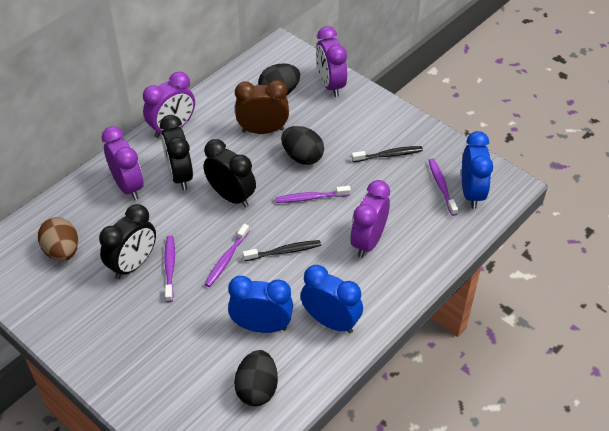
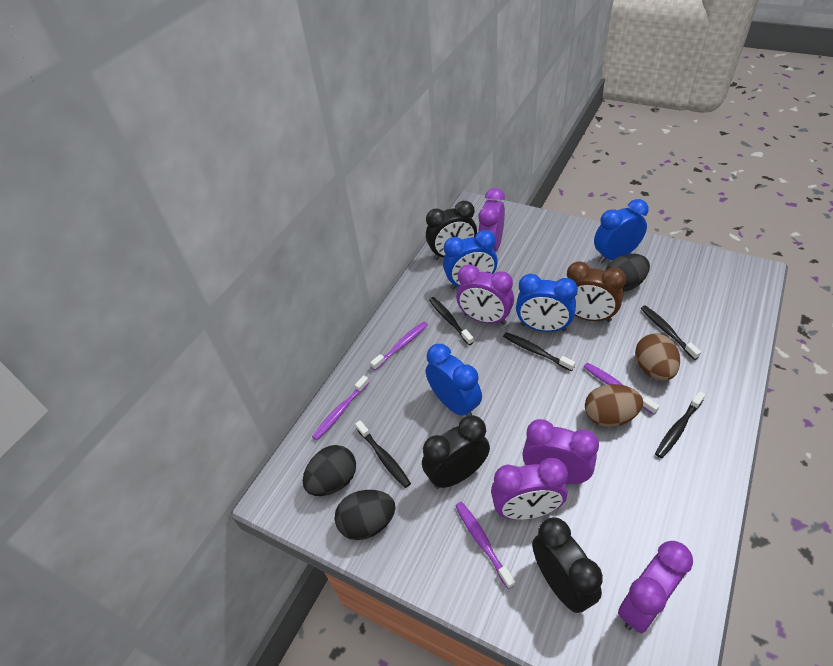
black toothbrush: 2 -> 5
blue clock: 3 -> 4
brown egg: 1 -> 2
purple clock: 4 -> 5

